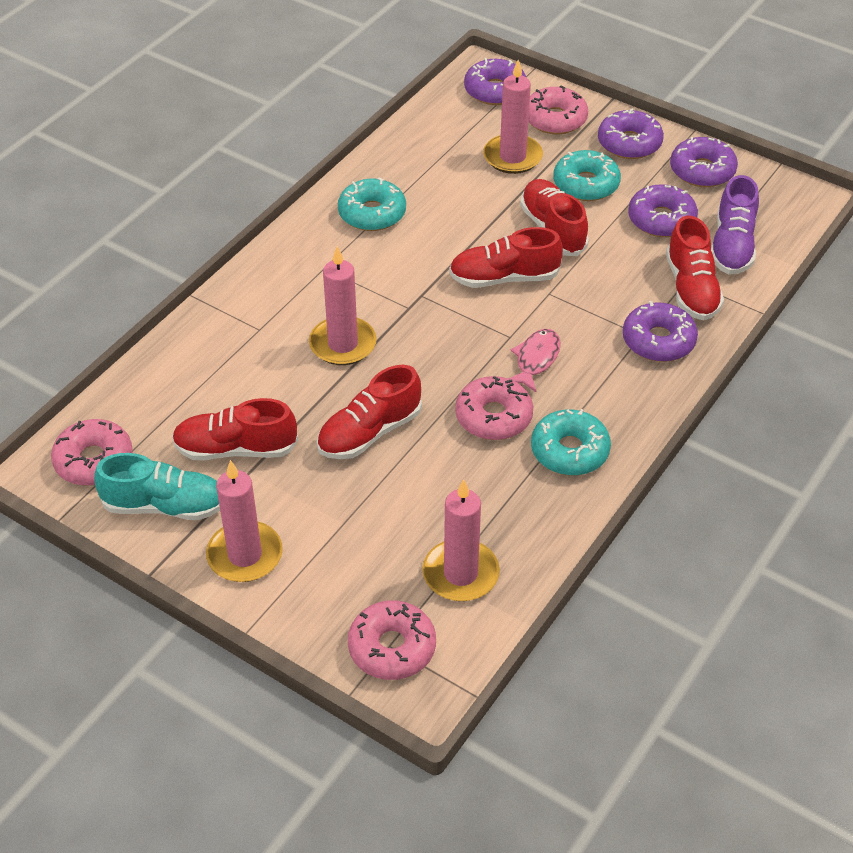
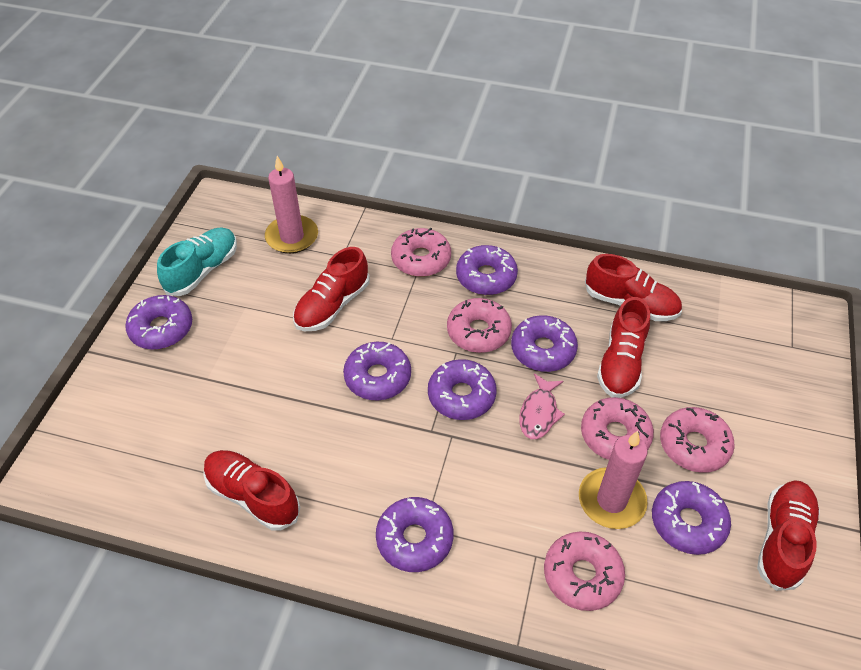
pink candle: 4 -> 2
pink donut: 4 -> 5
purple donut: 5 -> 7
purple shoe: 1 -> 0
turquoise donut: 3 -> 0

